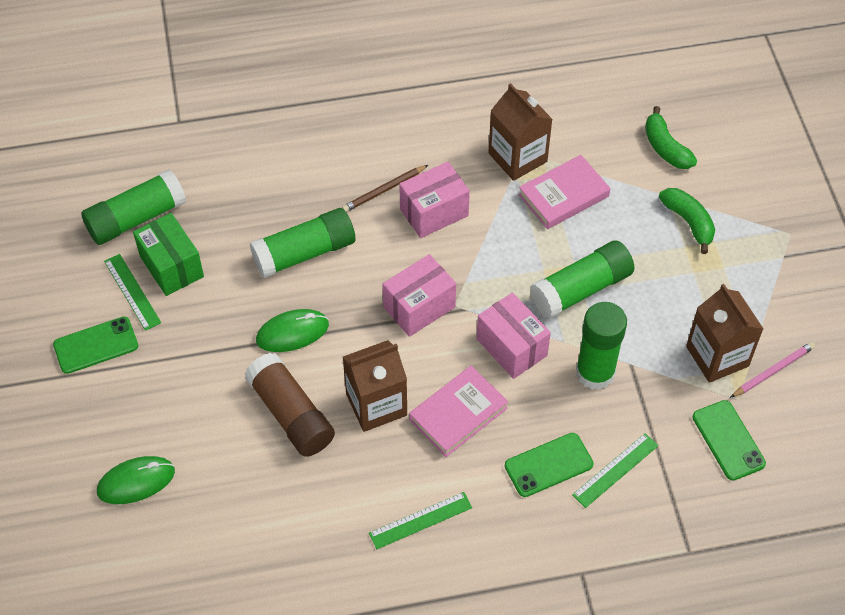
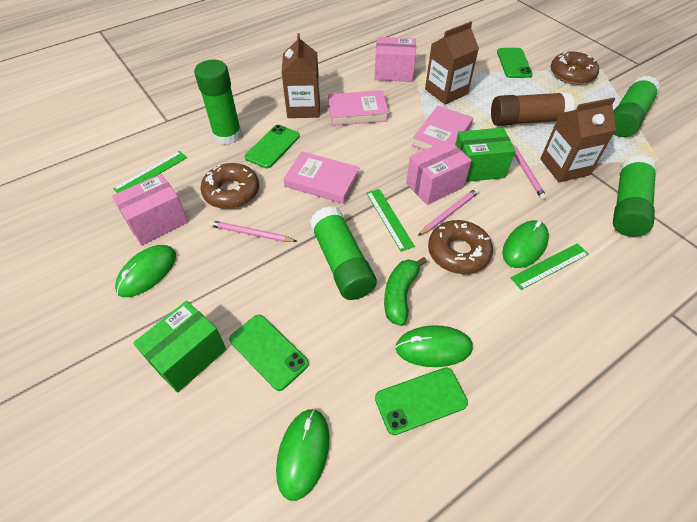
brown donut: 0 -> 3
brown pencil: 1 -> 0
green banana: 2 -> 1
green box: 1 -> 2
green mouse: 2 -> 4
green phone: 3 -> 4
pink book: 2 -> 3
pink pencil: 1 -> 3

